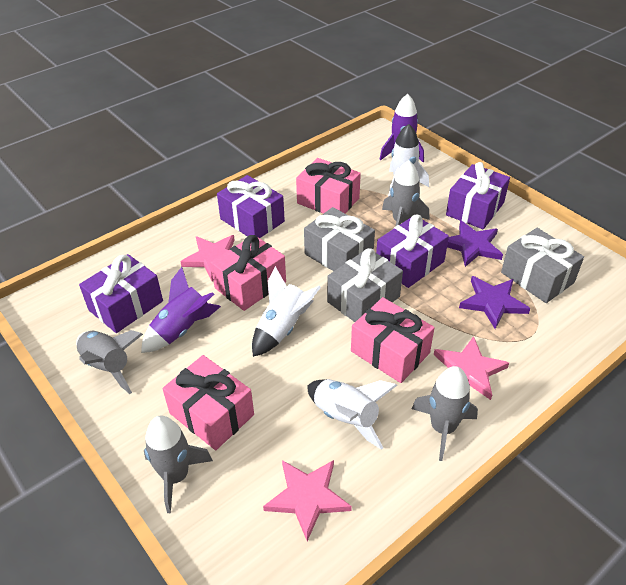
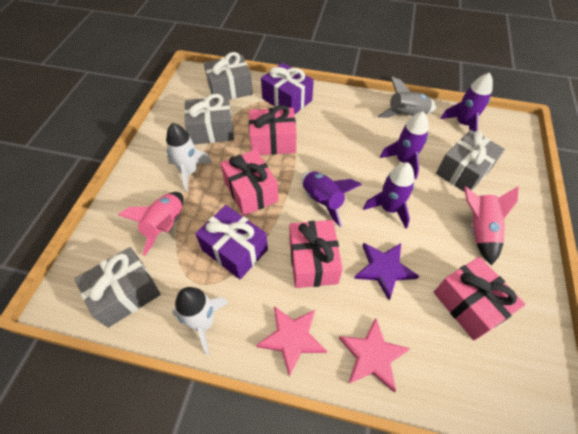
grey gift: 3 -> 4
grey rocket: 4 -> 1
pink rocket: 0 -> 2
pink star: 3 -> 2
purple gift: 4 -> 2
purple rocket: 2 -> 4
purple star: 2 -> 1
white rocket: 3 -> 2

